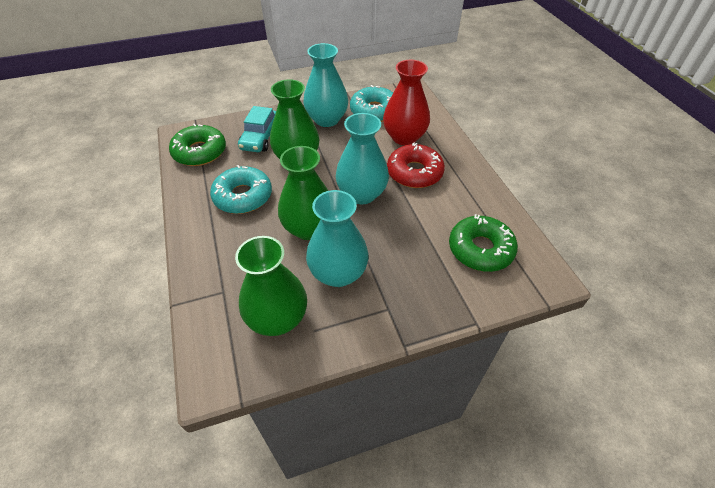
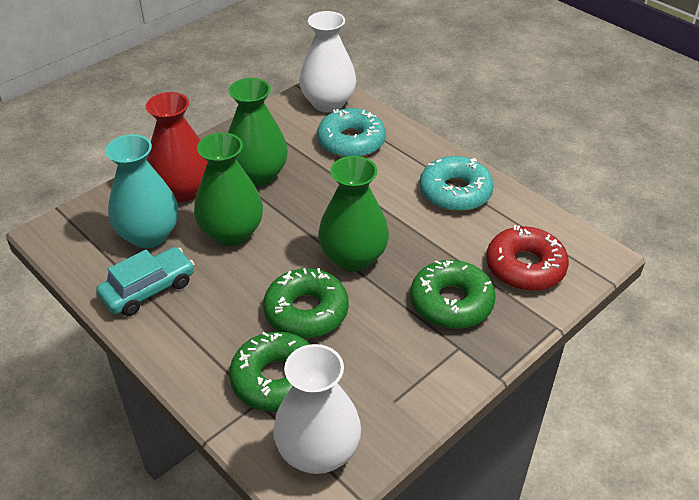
green donut: 2 -> 3
turquoise vase: 3 -> 1
white vase: 0 -> 2

